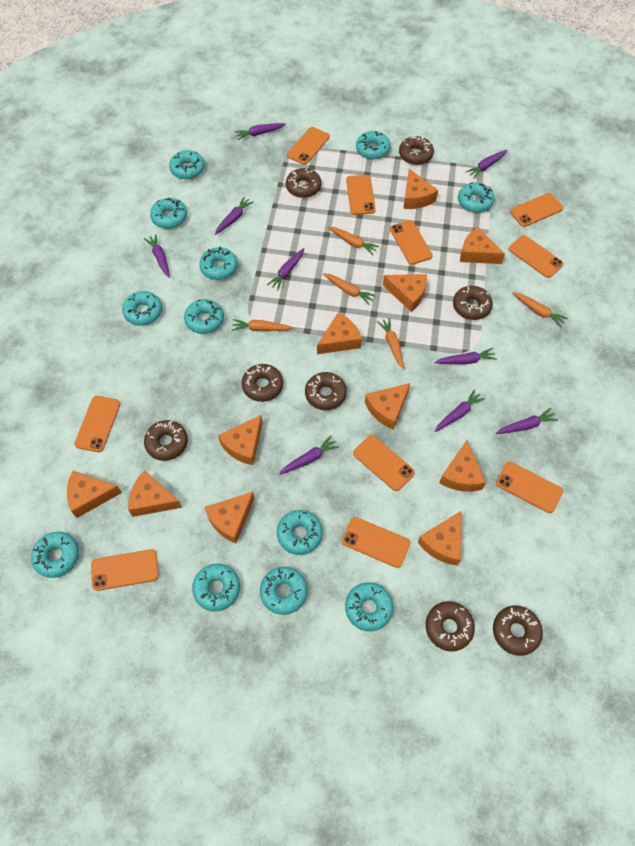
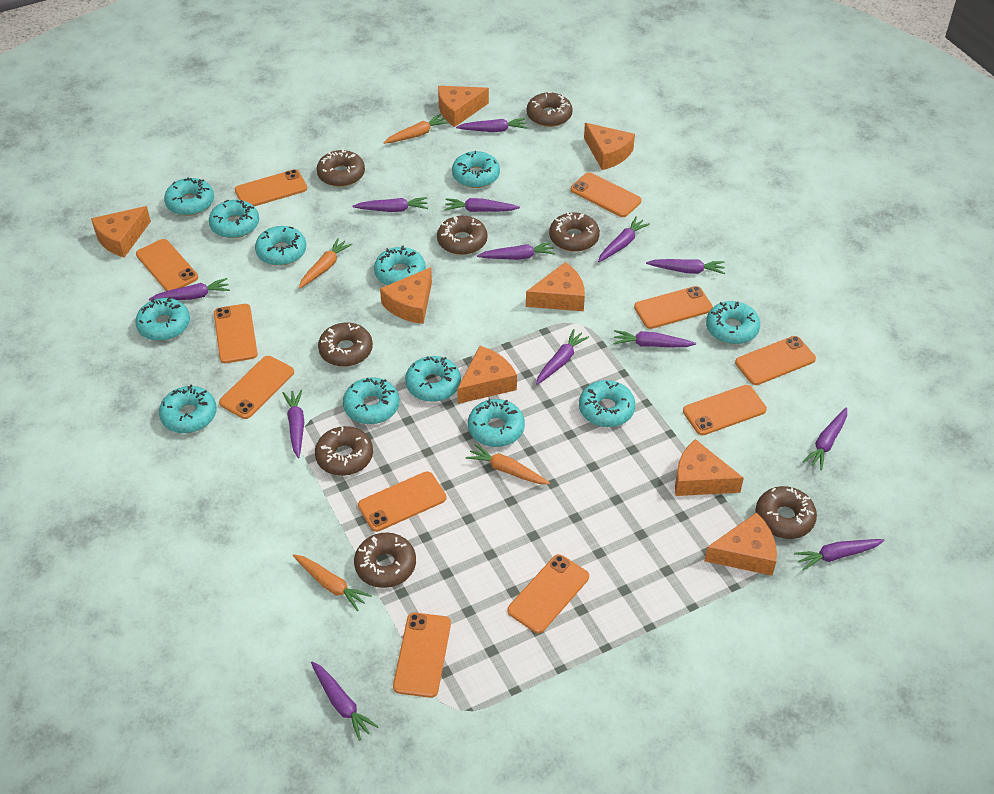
orange carrot: 5 -> 4
orange cheese: 11 -> 8
orange phone: 10 -> 11
purple carrot: 9 -> 13

